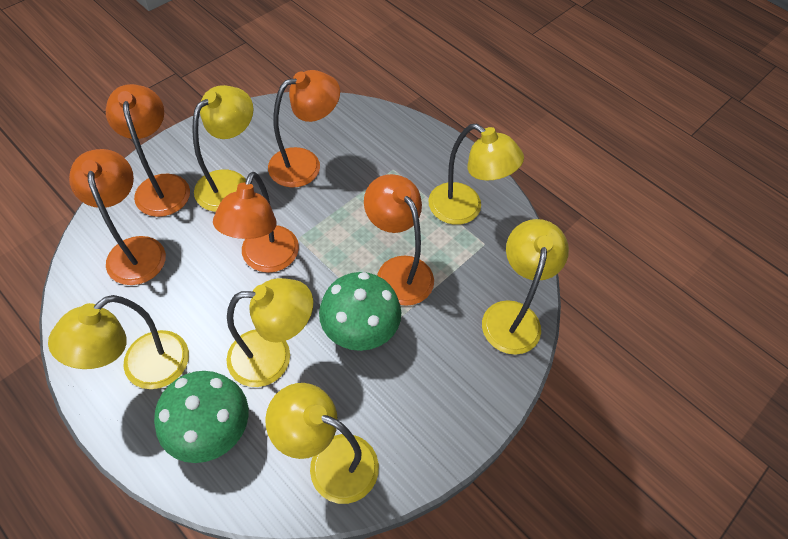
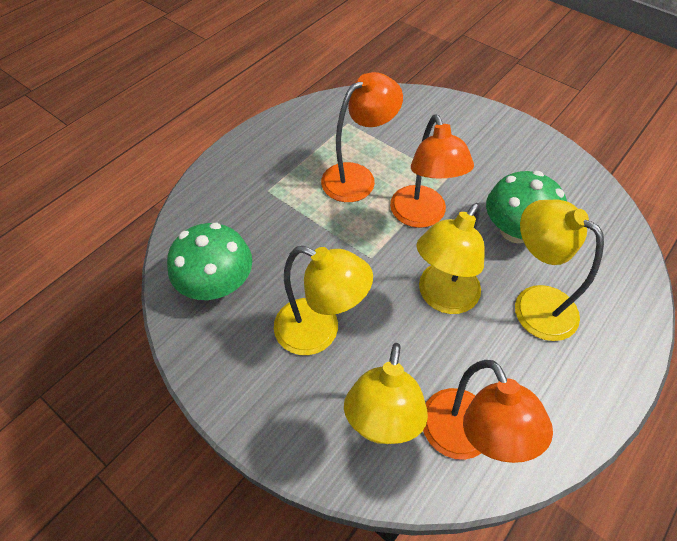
orange lamp: 5 -> 3
yellow lamp: 6 -> 4

